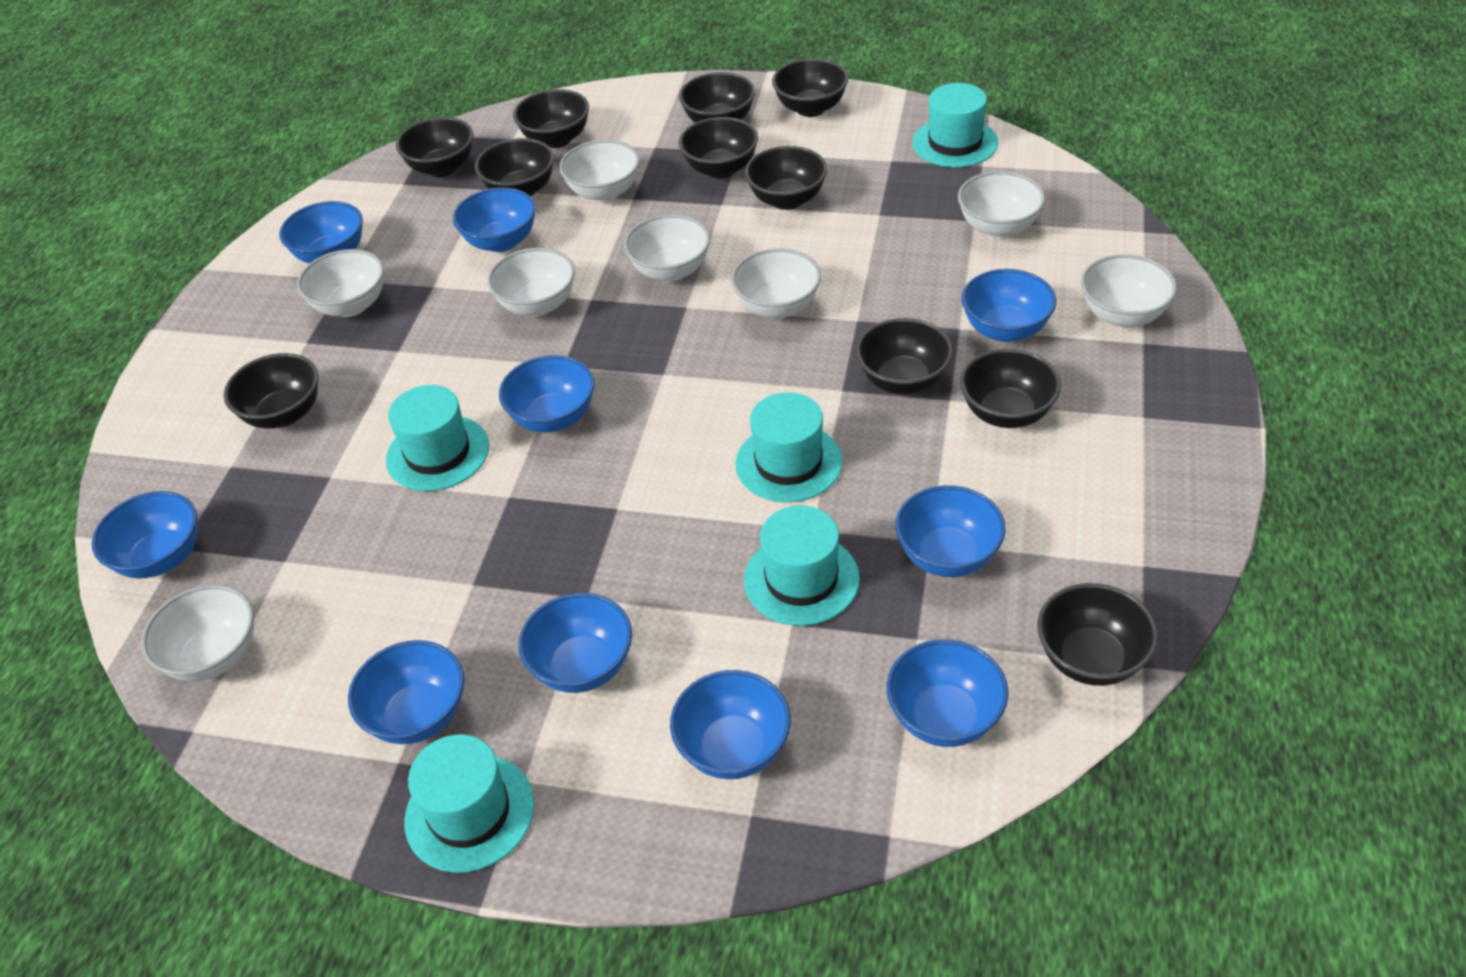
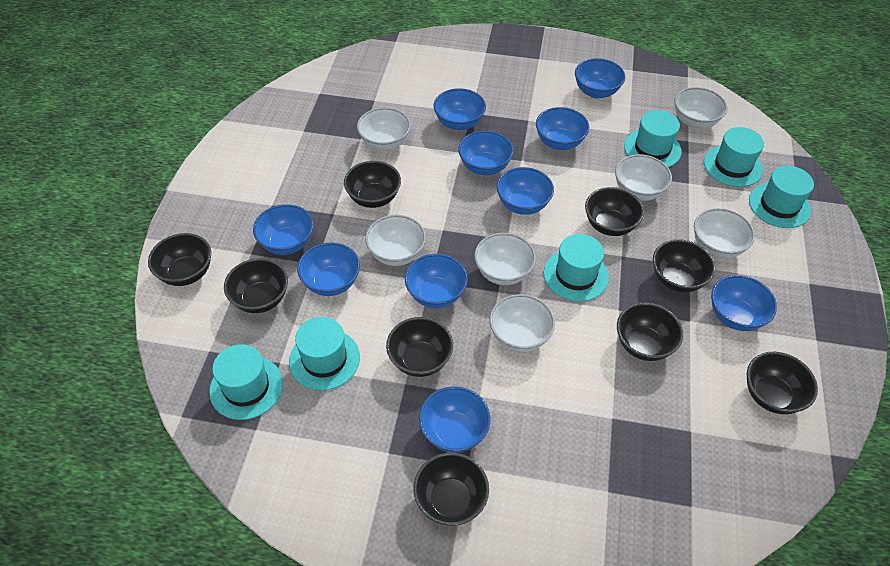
black bowl: 11 -> 9
turquoise hat: 5 -> 6
white bowl: 8 -> 7

